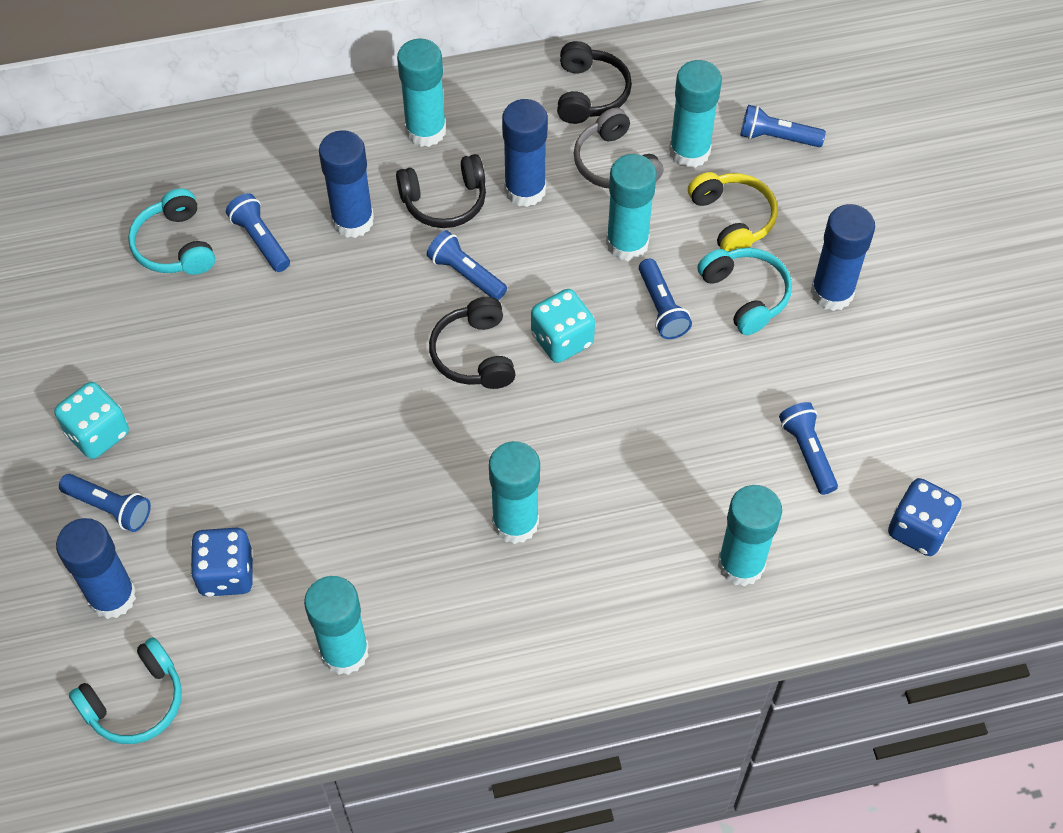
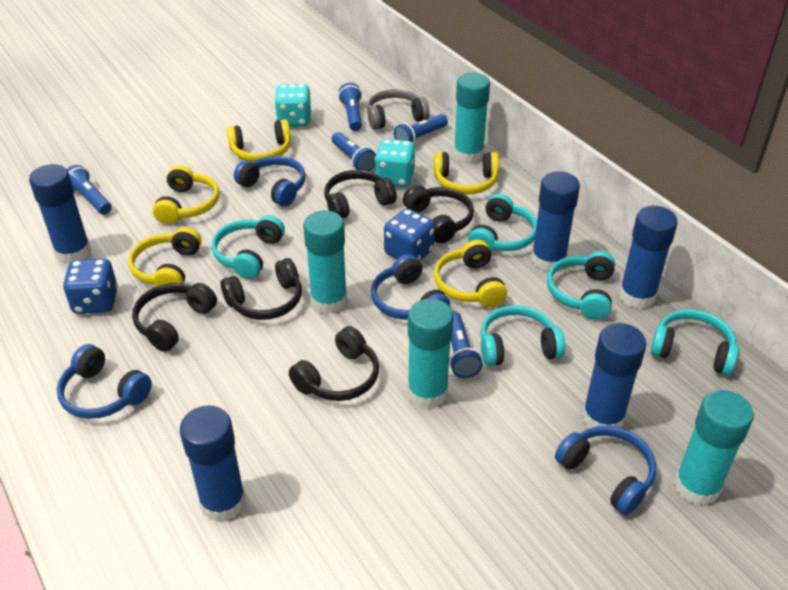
black headphones: 3 -> 5
blue flashlight: 6 -> 5
blue glue stick: 4 -> 5
blue headphones: 0 -> 4
turquoise glue stick: 6 -> 4
turquoise headphones: 3 -> 5
yellow headphones: 1 -> 5

